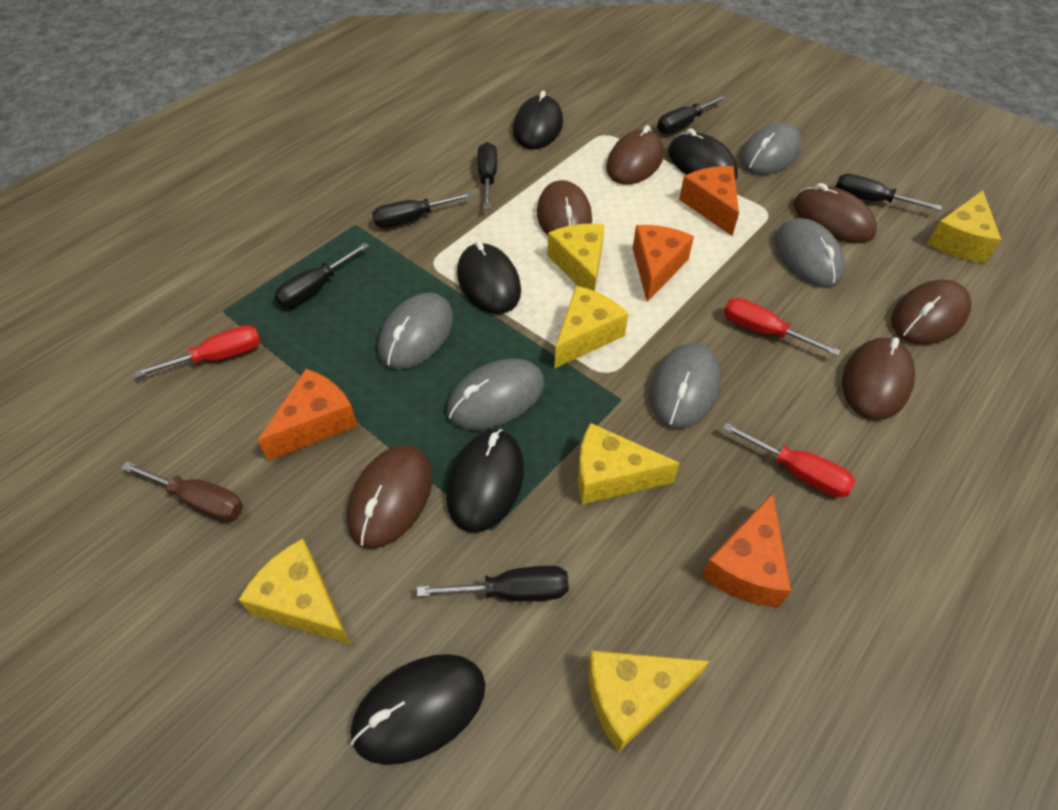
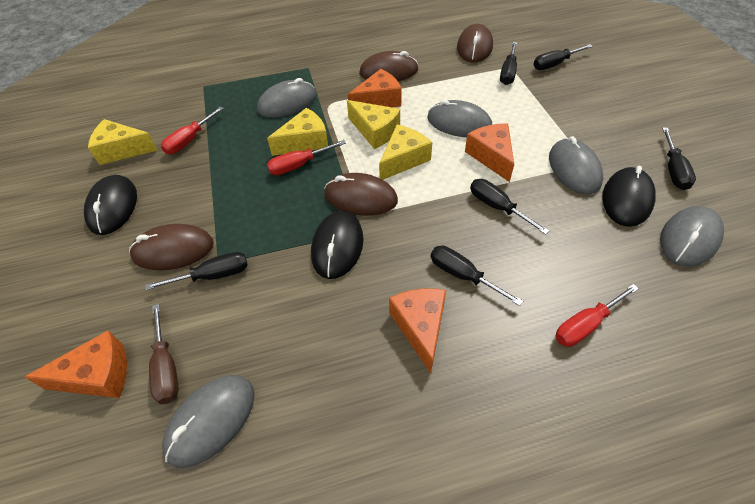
black mouse: 5 -> 3
brown mouse: 6 -> 4
yellow cheese: 6 -> 4

